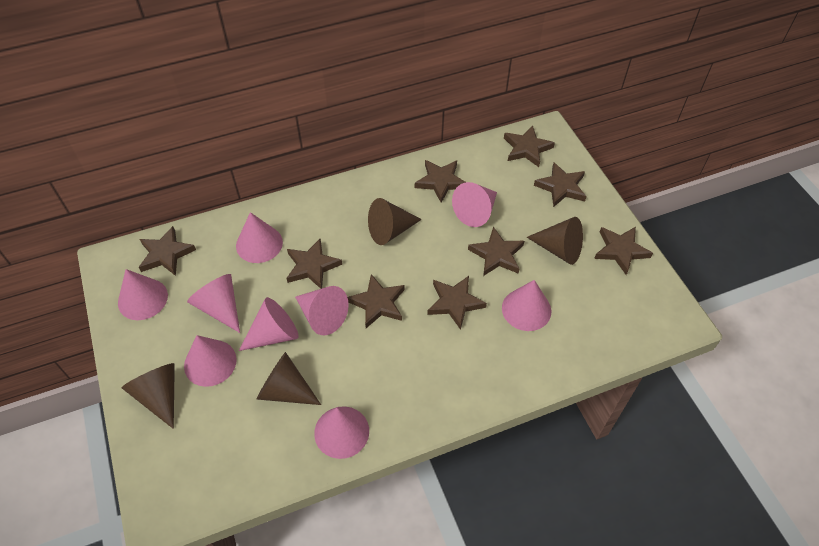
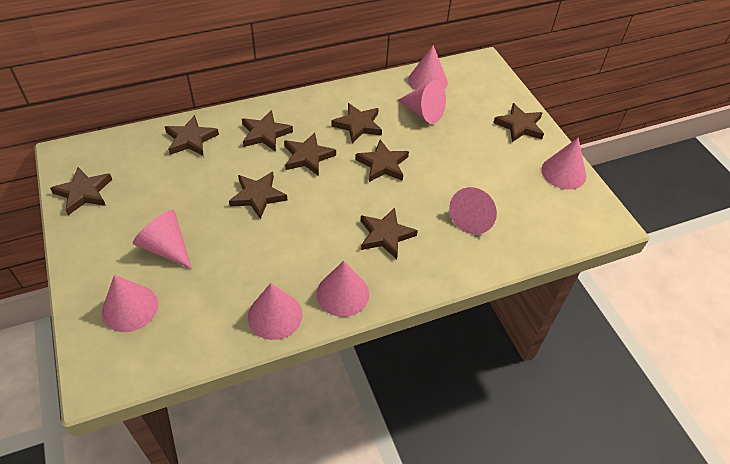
brown cone: 4 -> 0
pink cone: 9 -> 8

